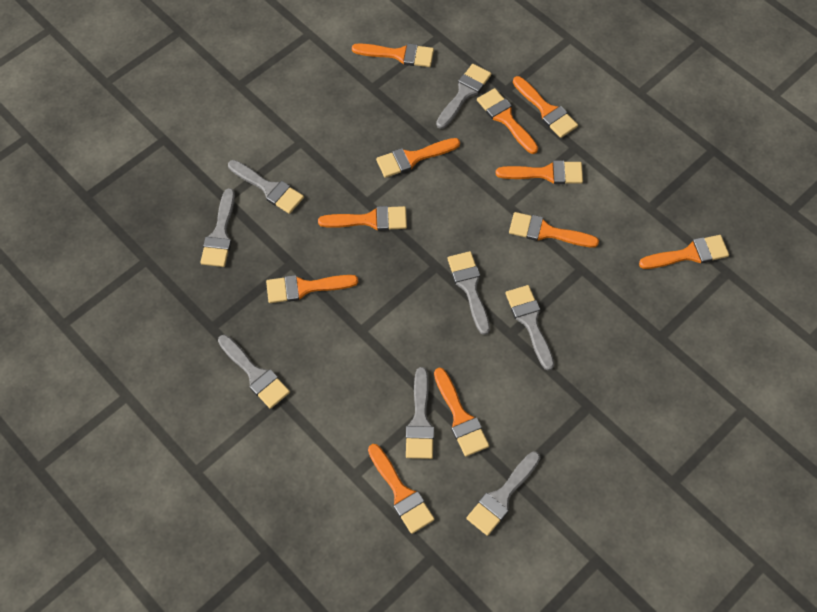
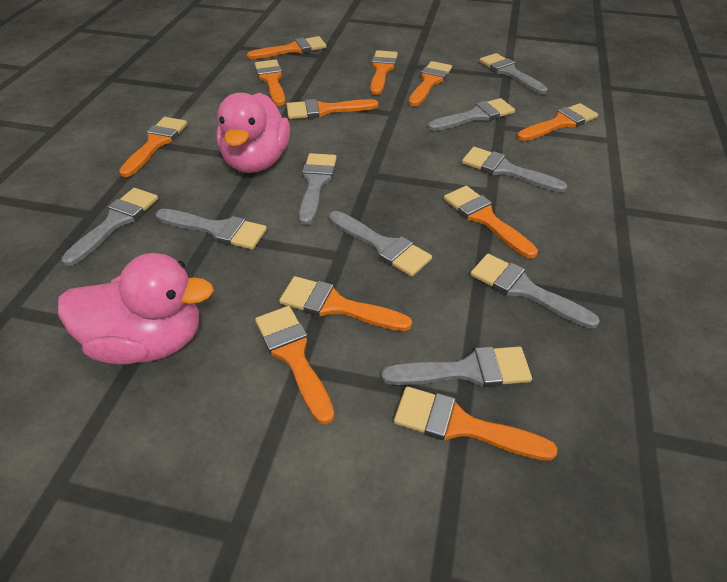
grey brush: 8 -> 9
pink duck: 0 -> 2

